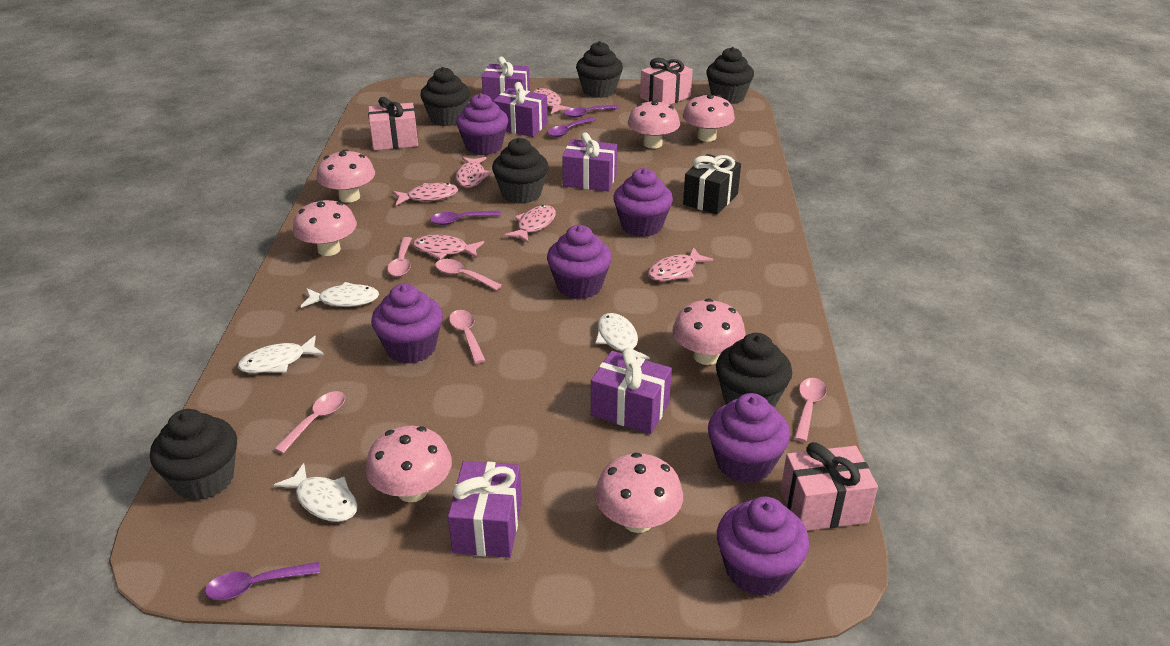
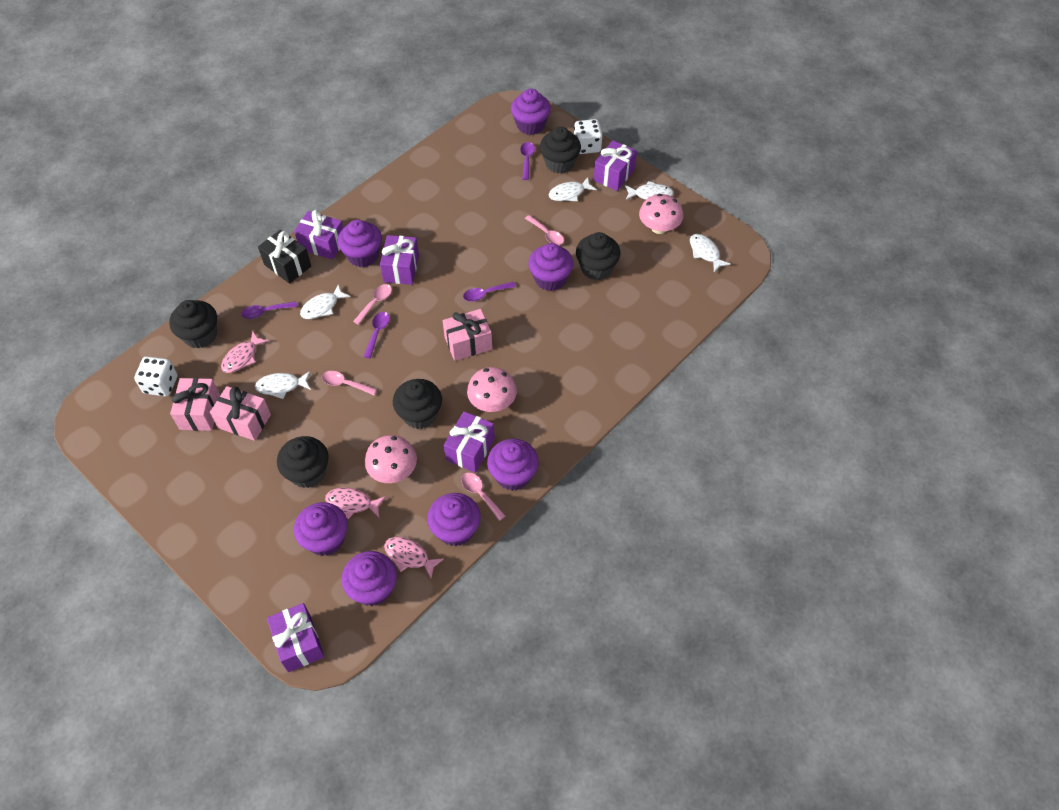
black cupcake: 6 -> 5
pink fish: 6 -> 3
pink mushroom: 7 -> 3
pink spoon: 5 -> 4
purple cupcake: 6 -> 7
white dice: 0 -> 2
white fish: 4 -> 5

